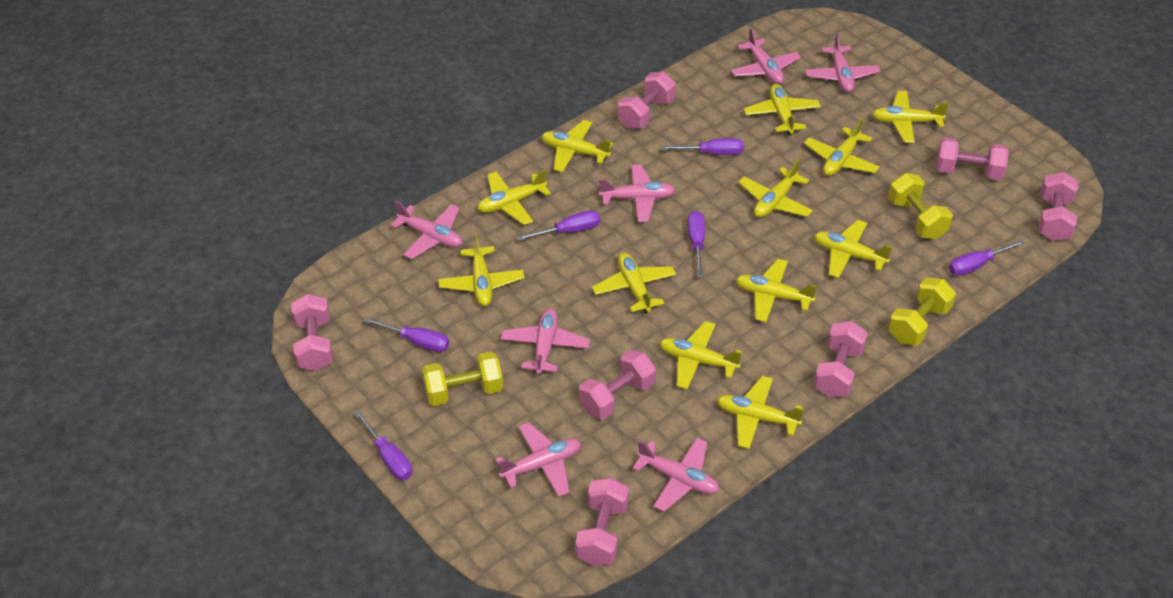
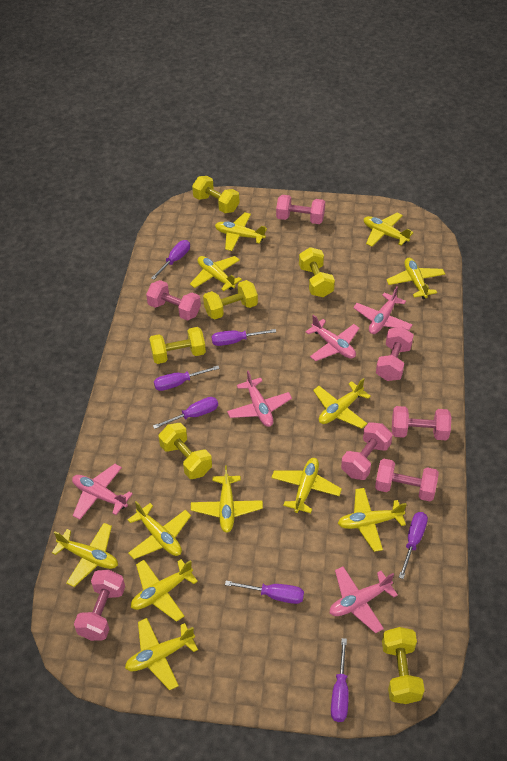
pink plane: 7 -> 5
purple screwdriver: 6 -> 7
yellow dumbbell: 3 -> 6

